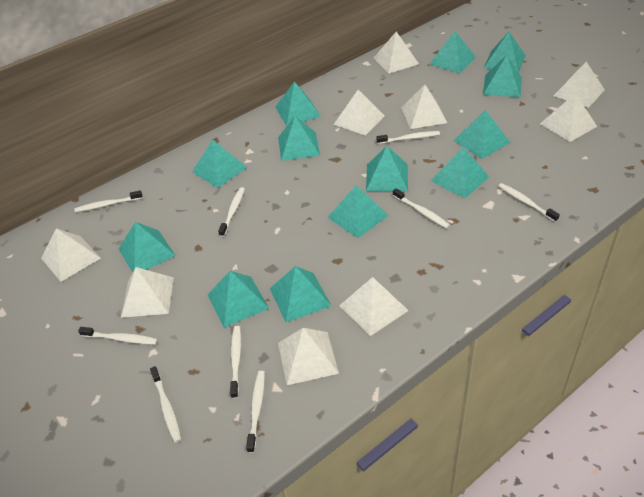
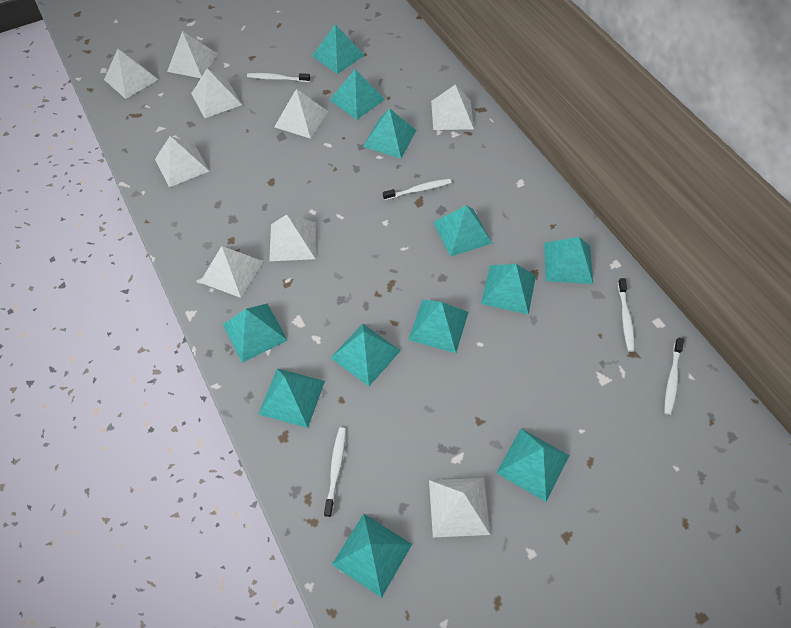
turquoise pyramid: 13 -> 12
white toothbrush: 9 -> 5

